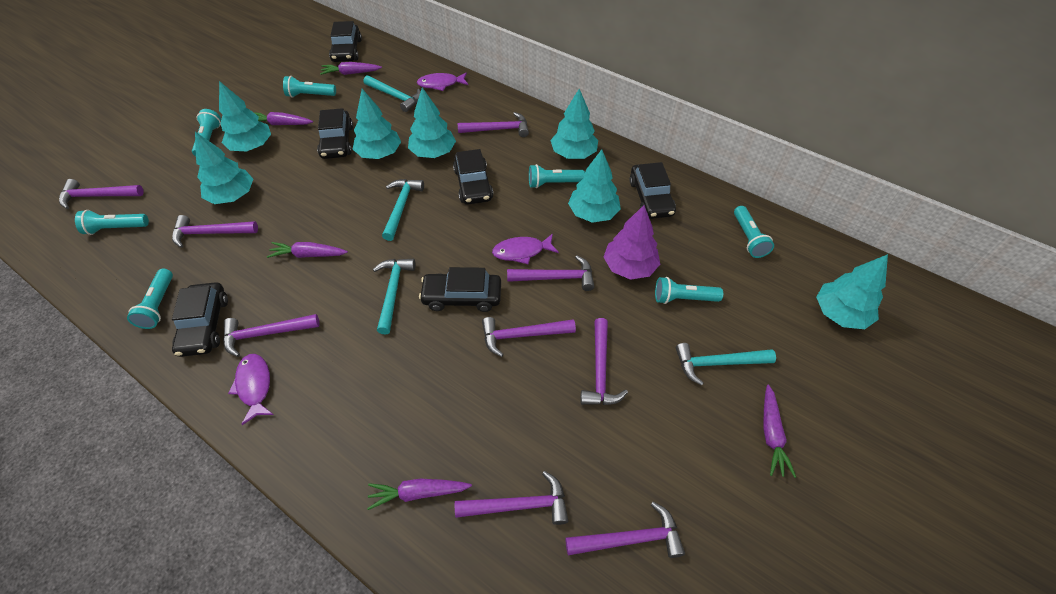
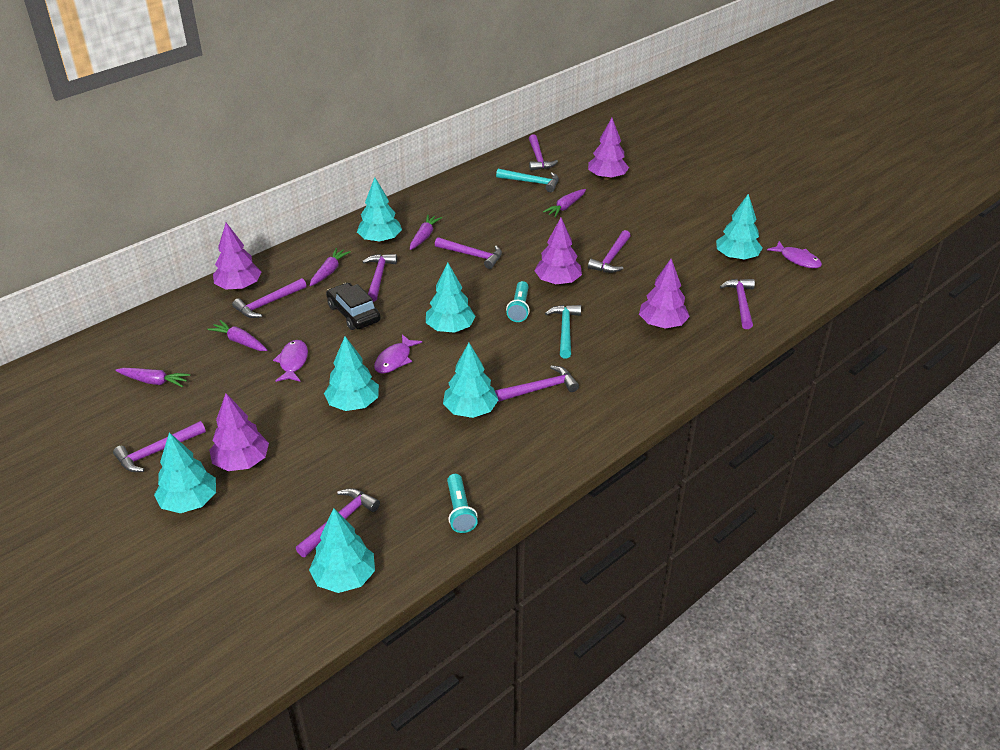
black car: 6 -> 1
purple tree: 1 -> 5
turquoise flashlight: 7 -> 2
turquoise hammer: 4 -> 2

